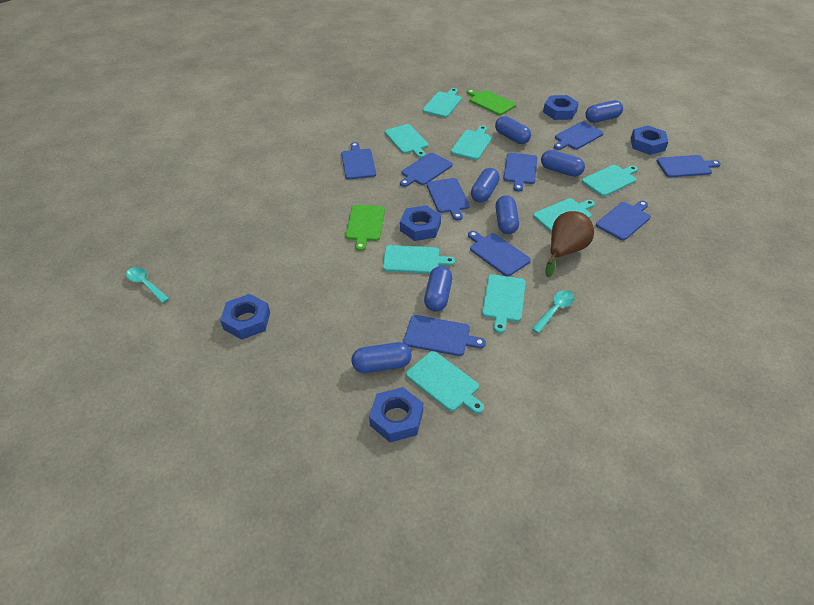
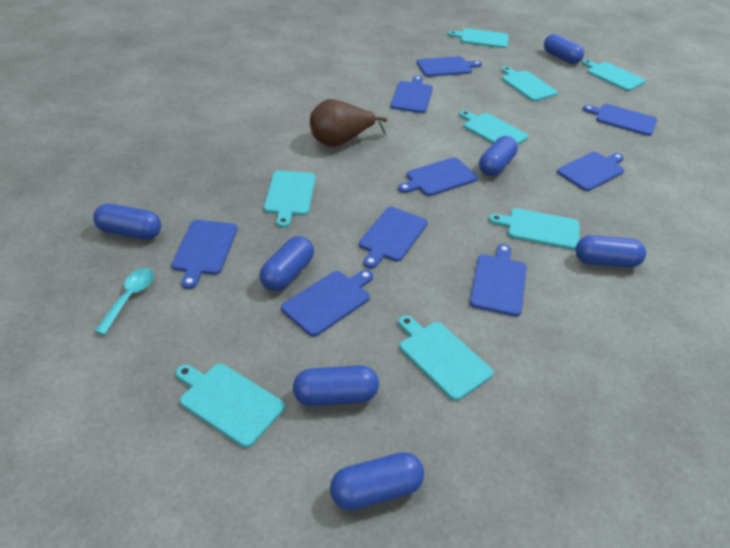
blue nut: 5 -> 0
green cutting board: 2 -> 0
turquoise spoon: 2 -> 1

